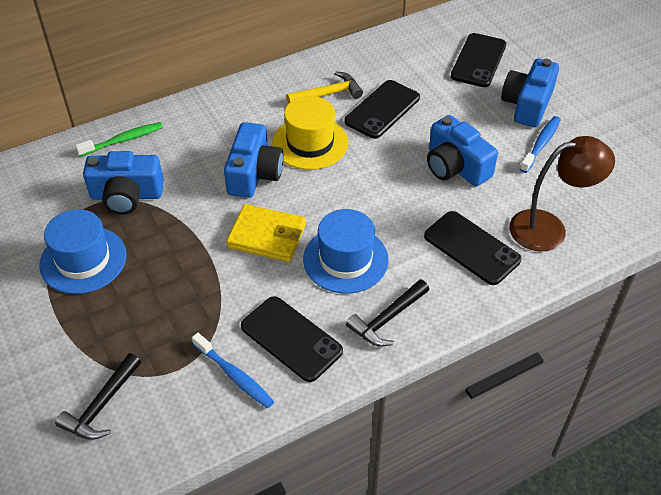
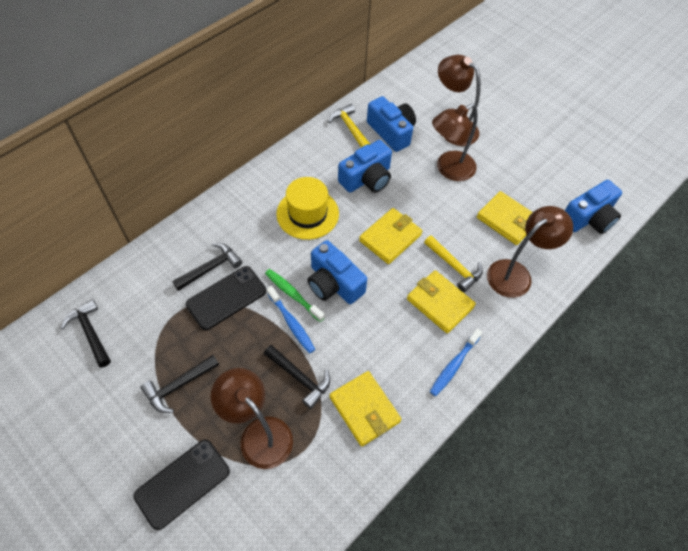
black hammer: 2 -> 4
black phone: 4 -> 2
blue hat: 2 -> 0
brown lamp: 1 -> 4
yellow hammer: 1 -> 2
yellow wallet: 1 -> 4

